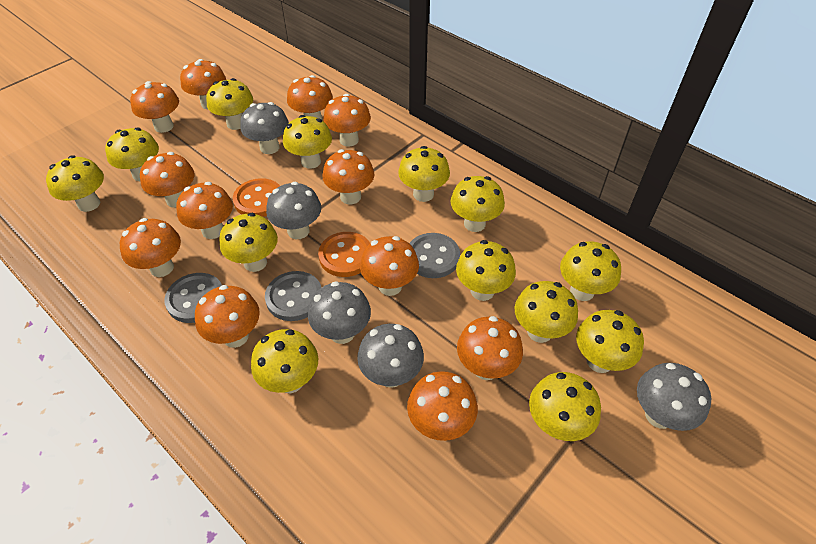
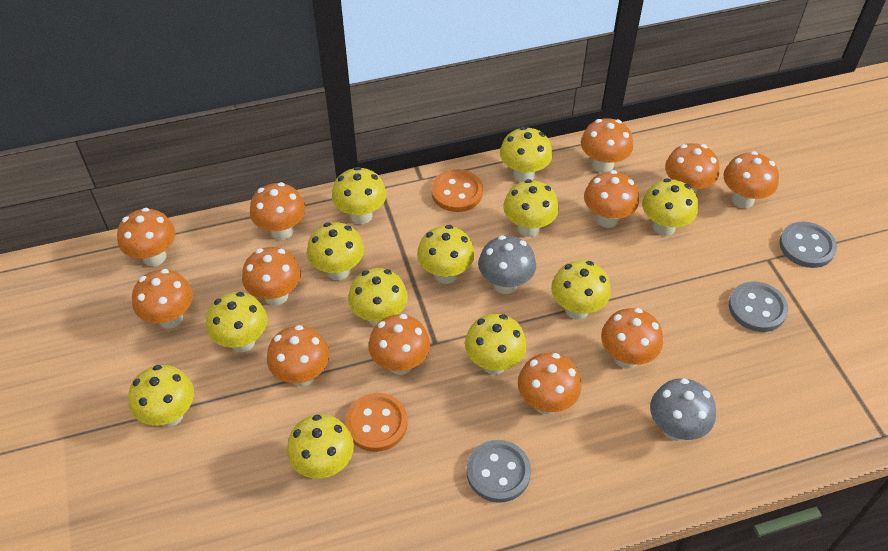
grey mushroom: 5 -> 2
yellow mushroom: 13 -> 12

